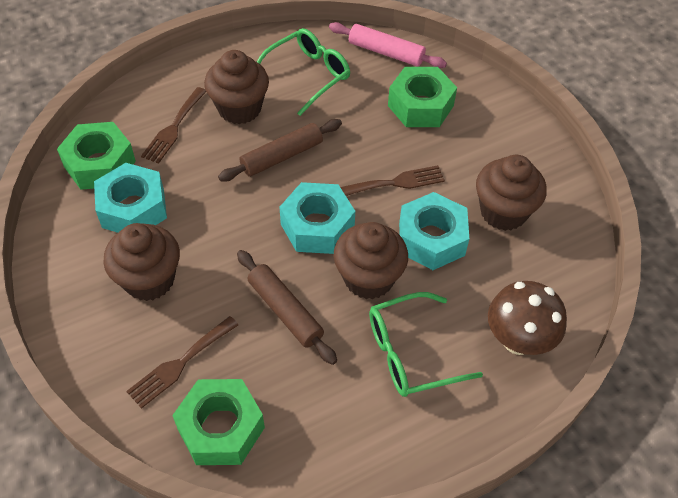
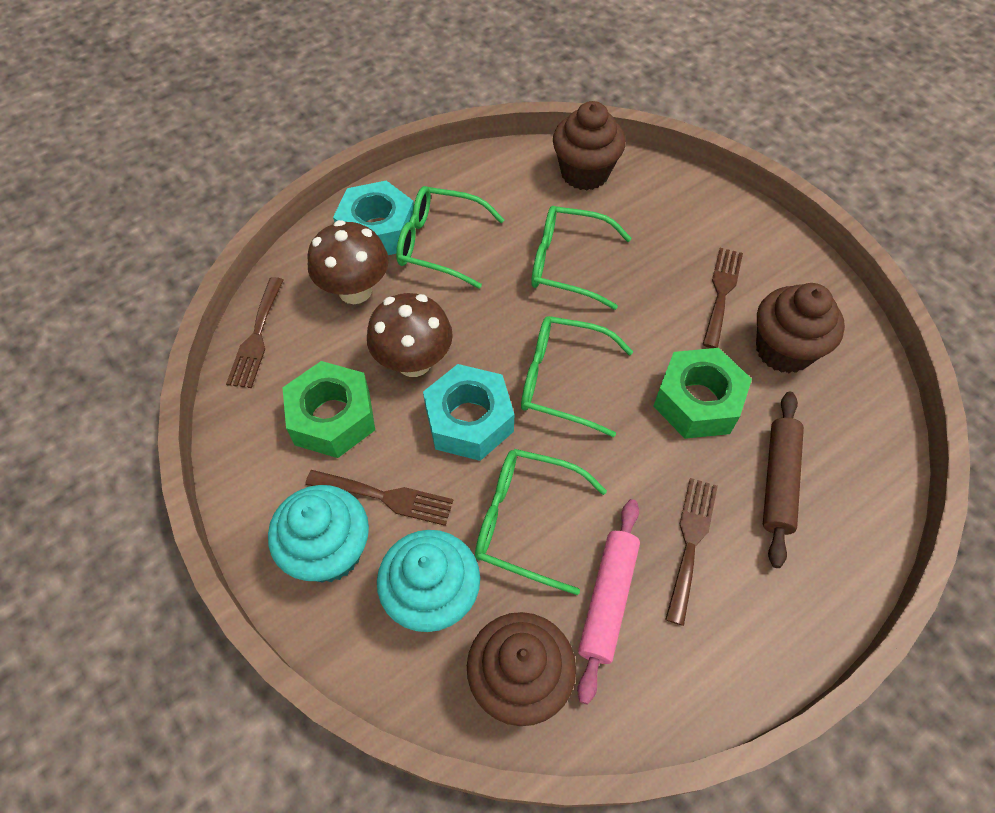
brown cupcake: 4 -> 3
brown fork: 3 -> 4
brown mushroom: 1 -> 2
brown rolling pin: 2 -> 1
green glasses: 2 -> 4
green nut: 3 -> 2
turquoise cupcake: 0 -> 2
turquoise nut: 3 -> 2

